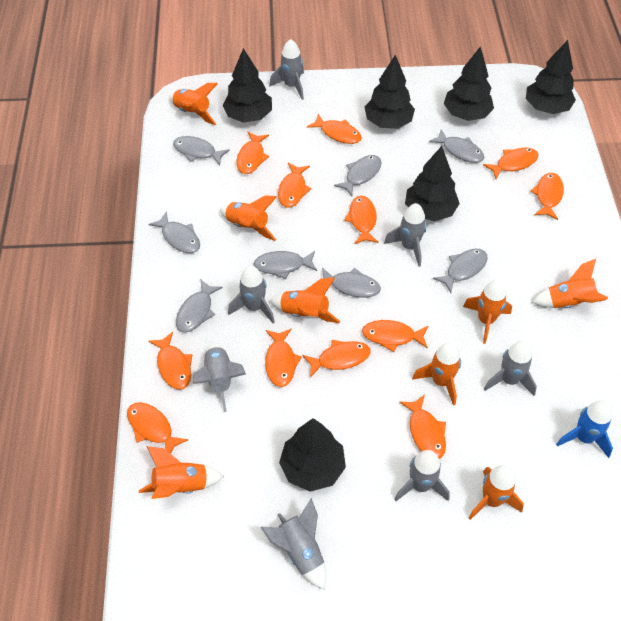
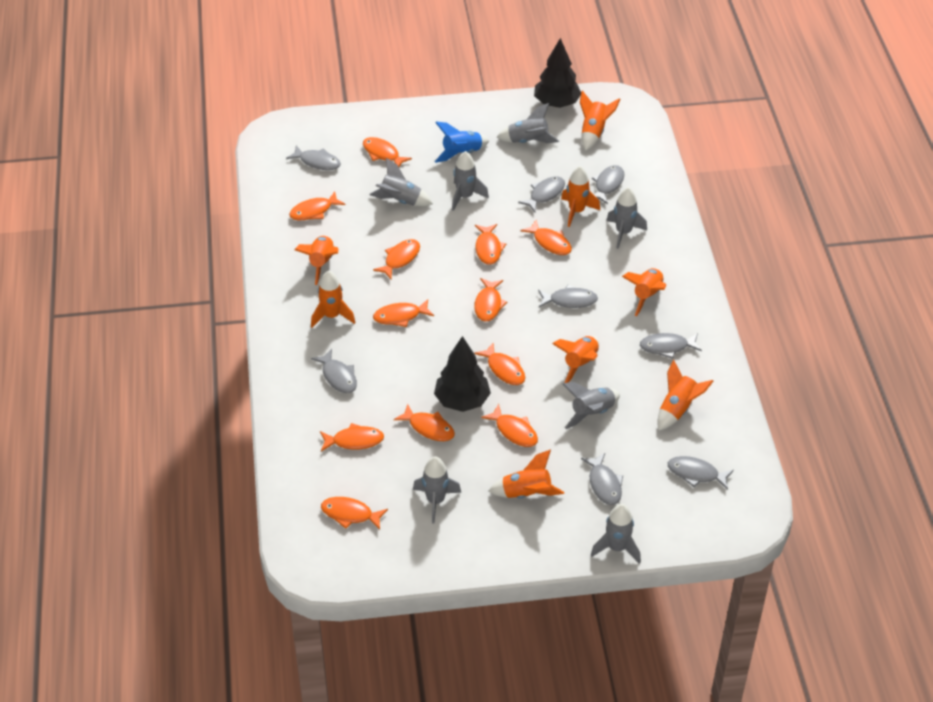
black tree: 6 -> 2

